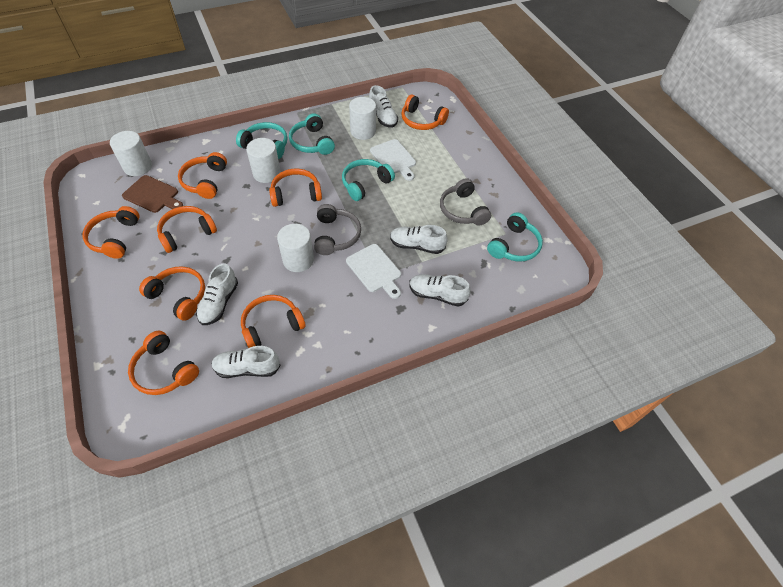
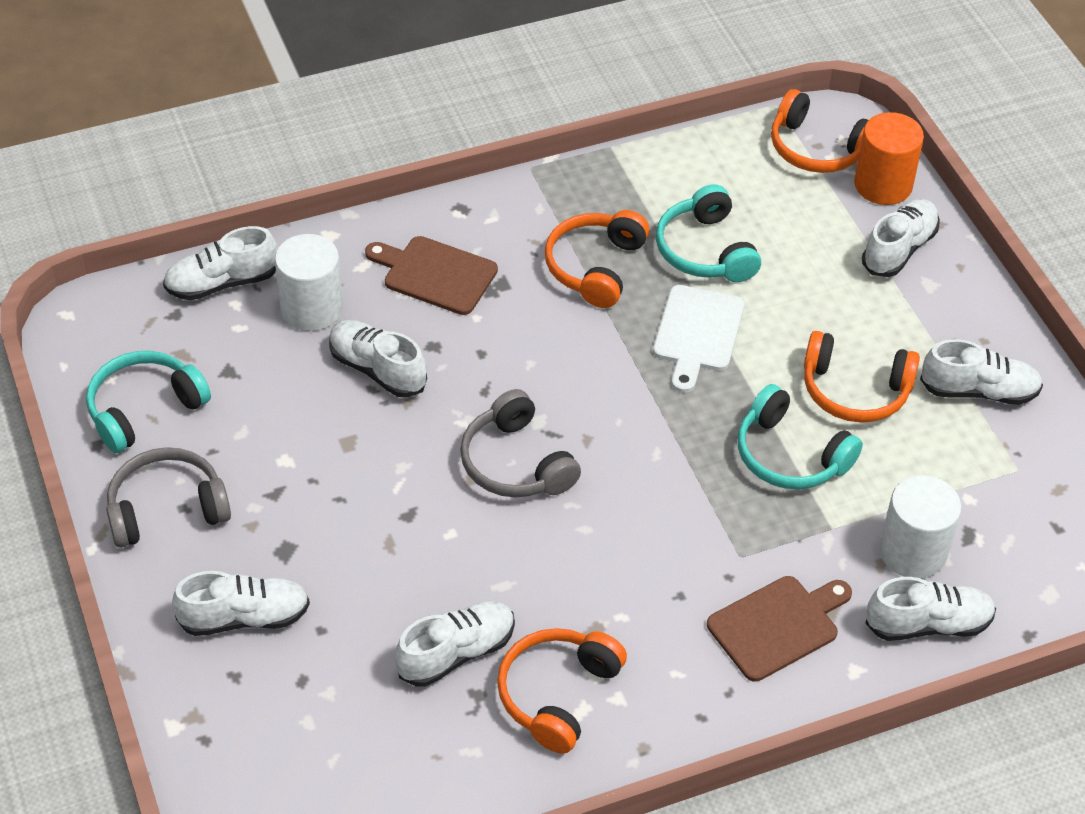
brown cutting board: 1 -> 2
orange cylinder: 0 -> 1
orange headphones: 8 -> 4
turquoise headphones: 4 -> 3
white cutting board: 2 -> 1
white cylinder: 4 -> 2
white shoe: 5 -> 7

